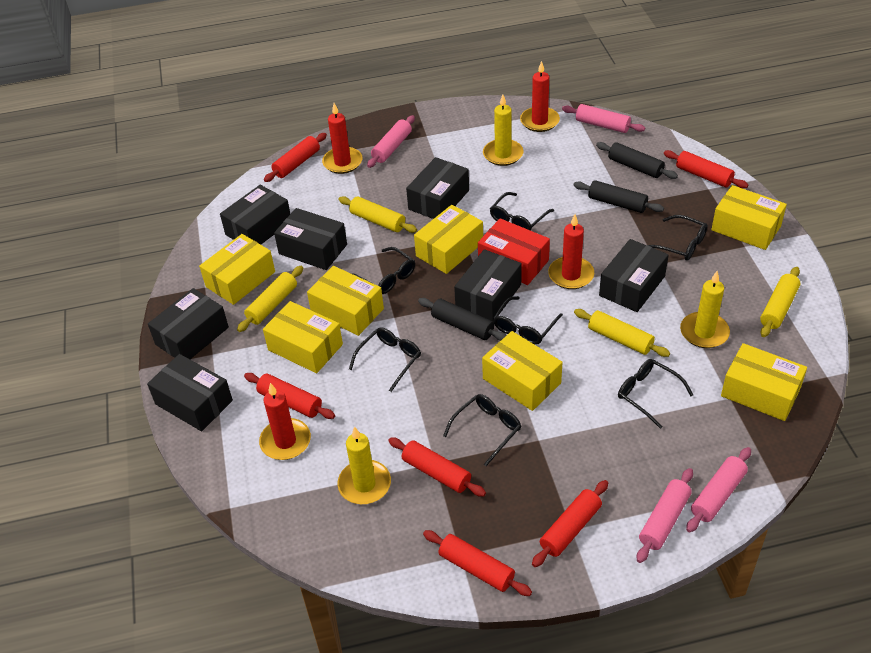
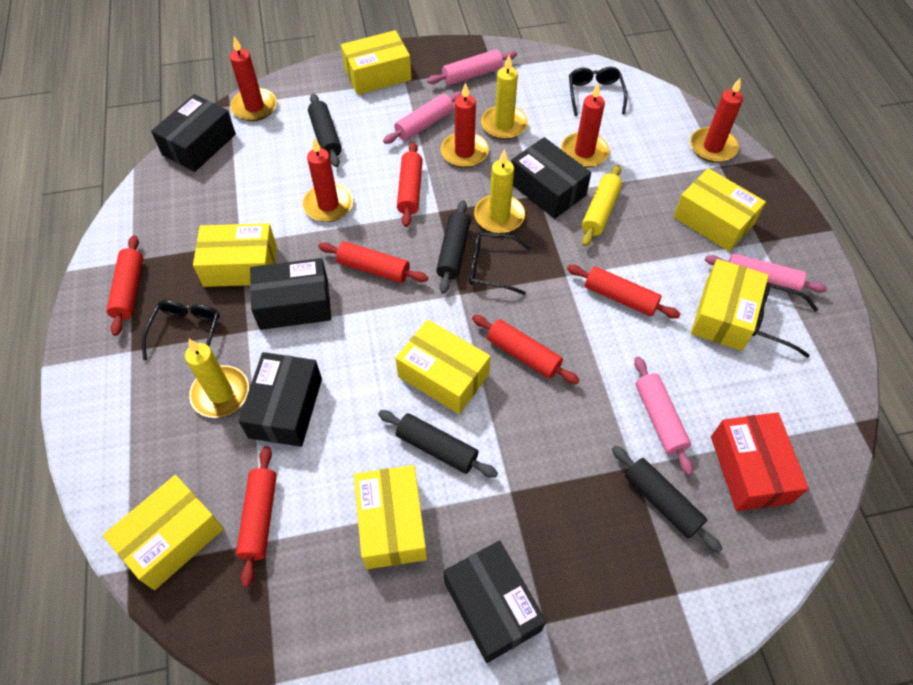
black box: 7 -> 5
black glasses: 7 -> 4
black rolling pin: 3 -> 4
red candle: 4 -> 5
yellow rolling pin: 4 -> 1

